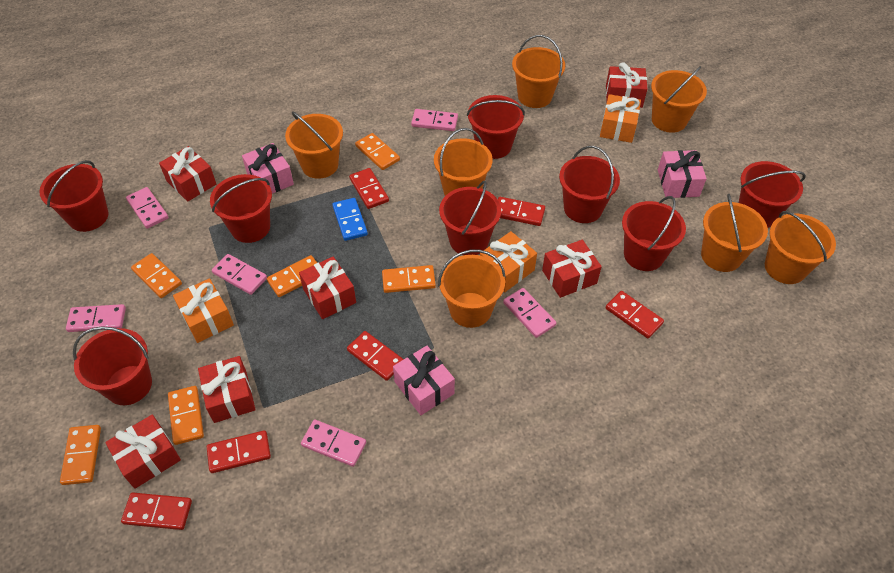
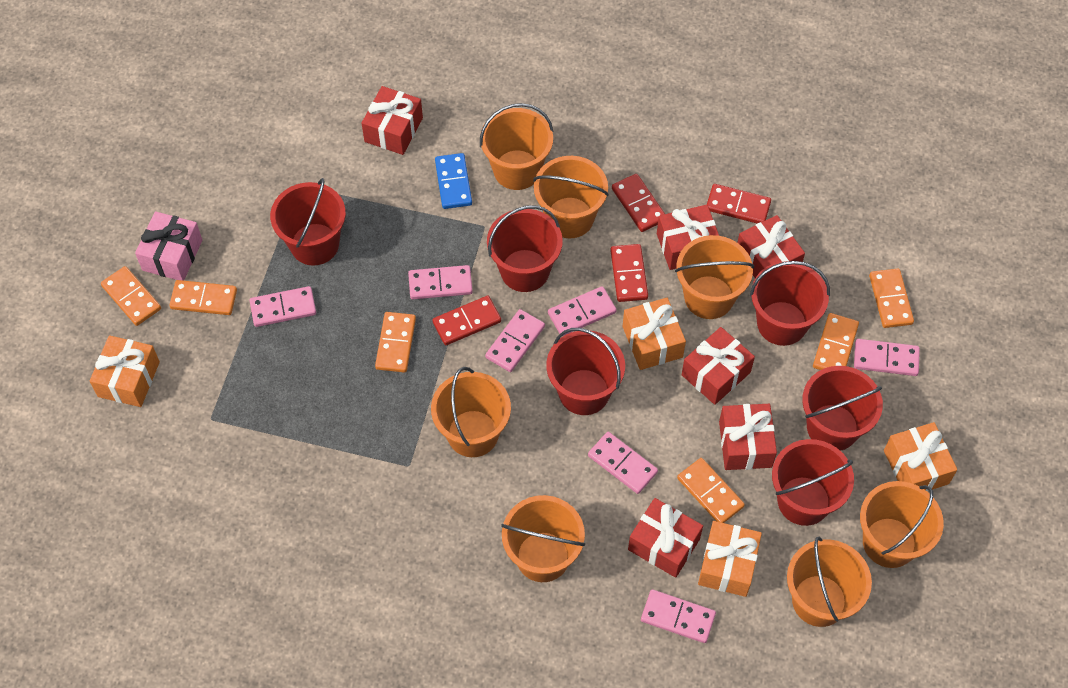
orange gift: 3 -> 4
pink domino: 6 -> 7
pink gift: 3 -> 1
red bucket: 8 -> 6
red domino: 6 -> 4

